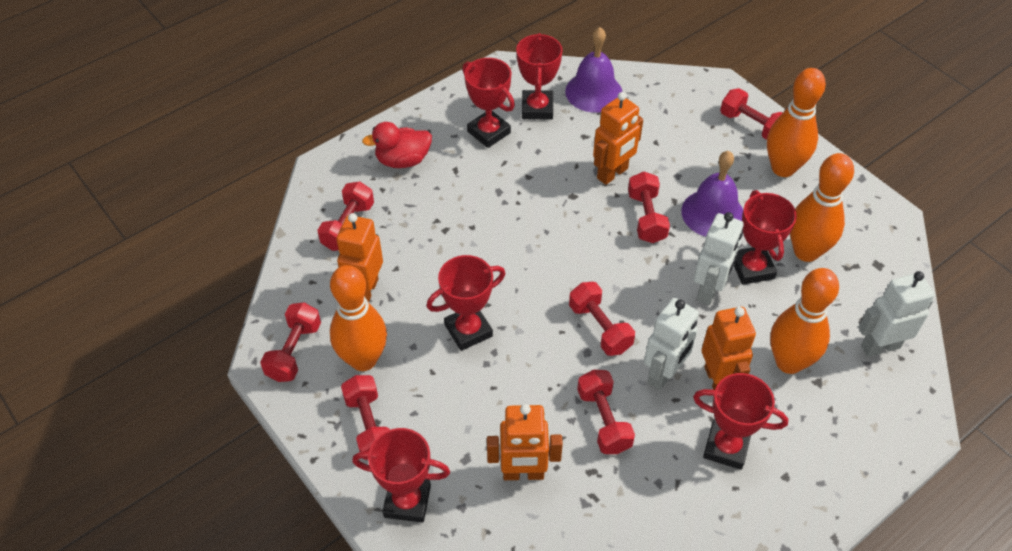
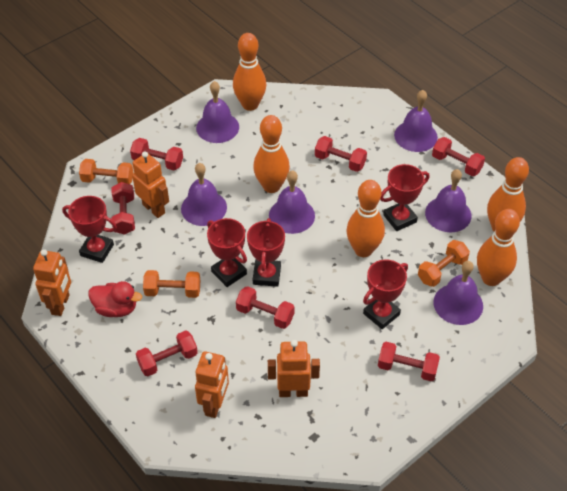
orange bowling pin: 4 -> 5
orange dumbbell: 0 -> 3
purple bell: 2 -> 6
red trophy: 6 -> 5
white robot: 3 -> 0

